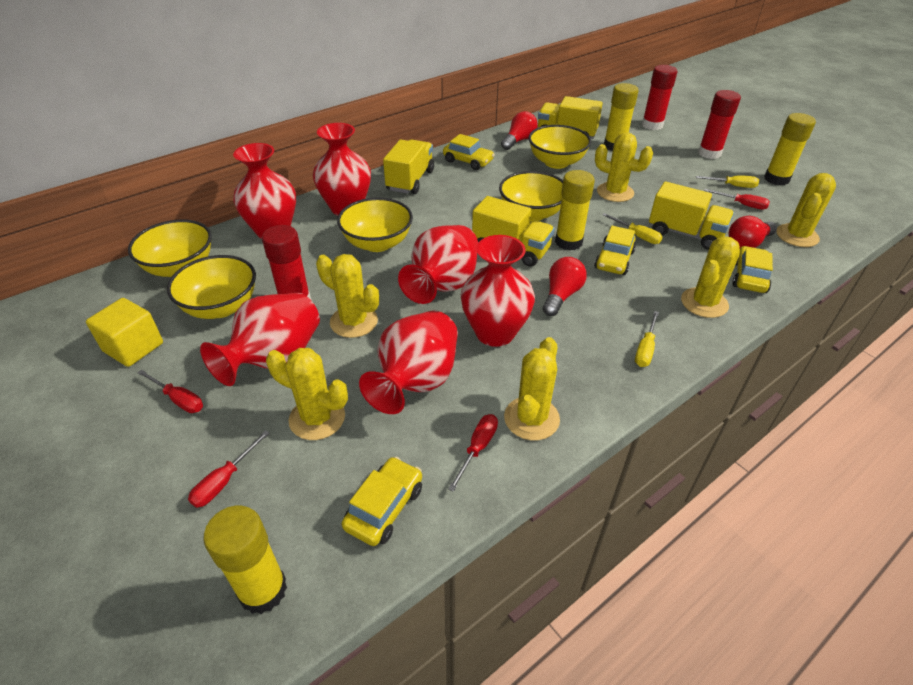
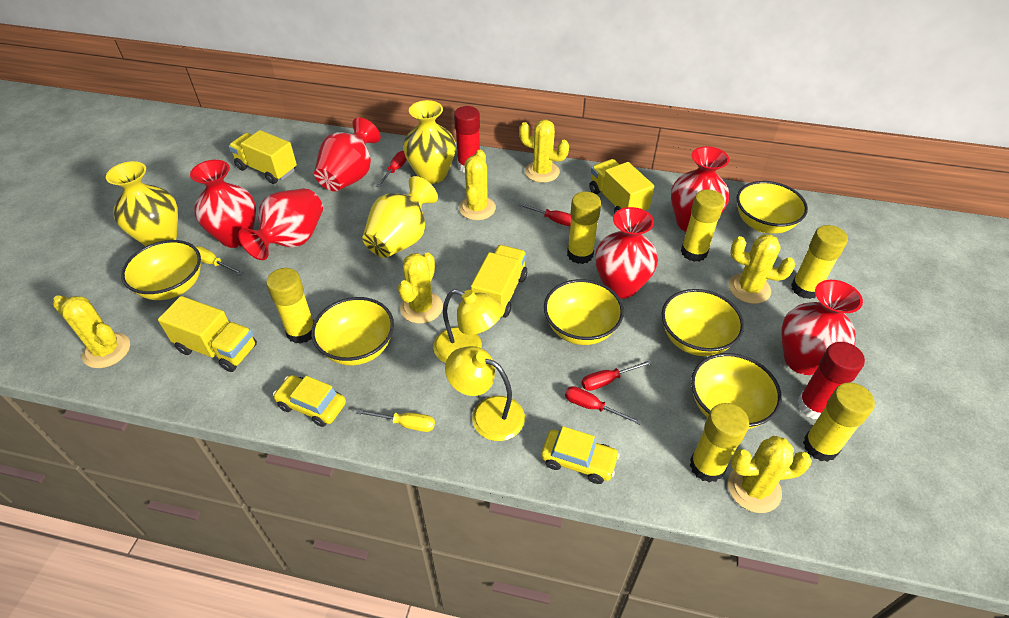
red glue stick: 3 -> 2
red light bulb: 3 -> 0
yellow bowl: 5 -> 6
yellow car: 4 -> 2
yellow cube: 1 -> 0
yellow glue stick: 4 -> 6
yellow lamp: 0 -> 2
yellow screwdriver: 3 -> 2
yellow vase: 0 -> 3

